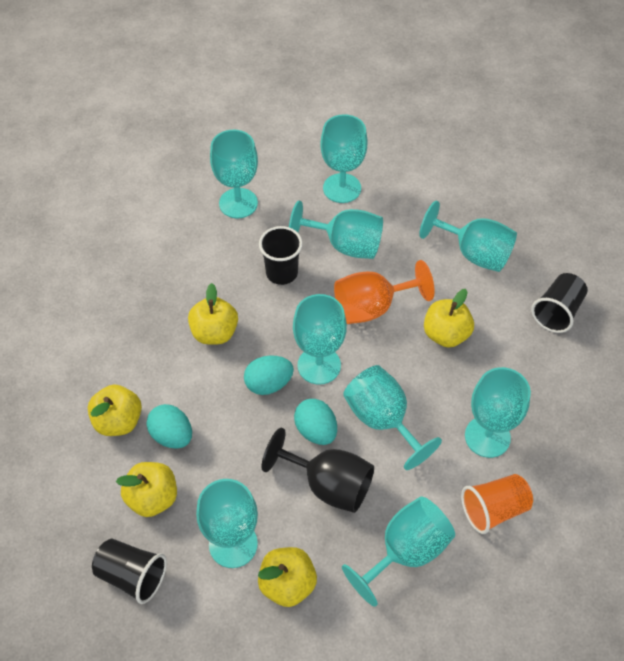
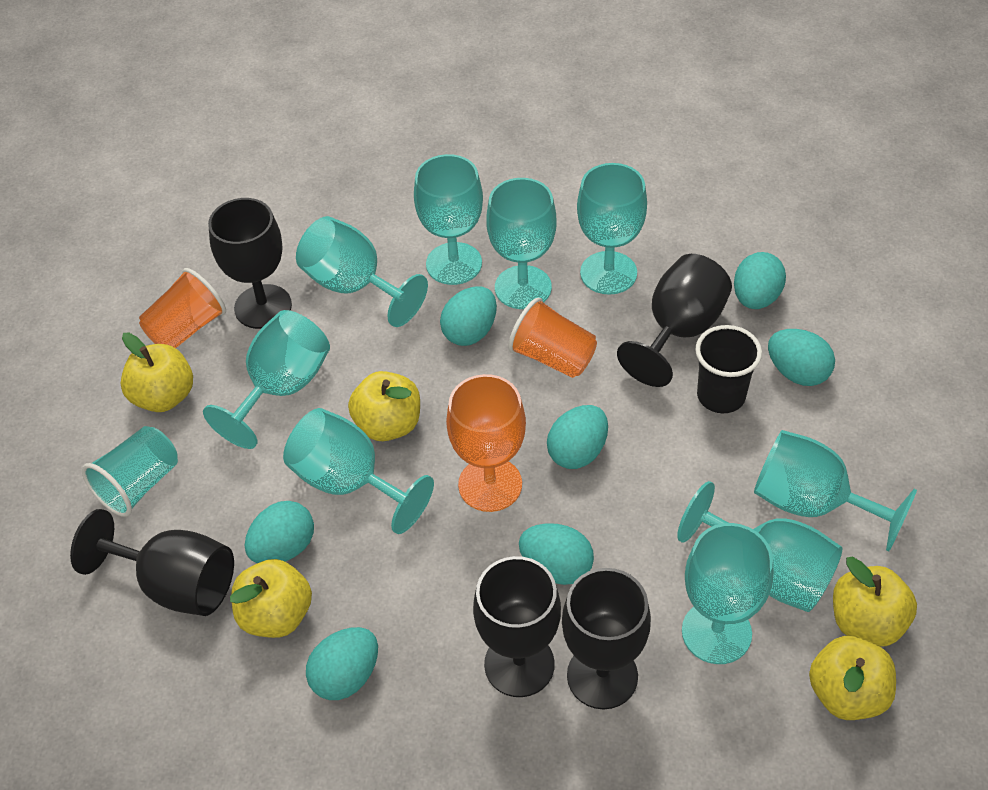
black cup: 3 -> 1
black goblet: 1 -> 5
orange cup: 1 -> 2
turquoise cup: 0 -> 1
turquoise egg: 3 -> 7

